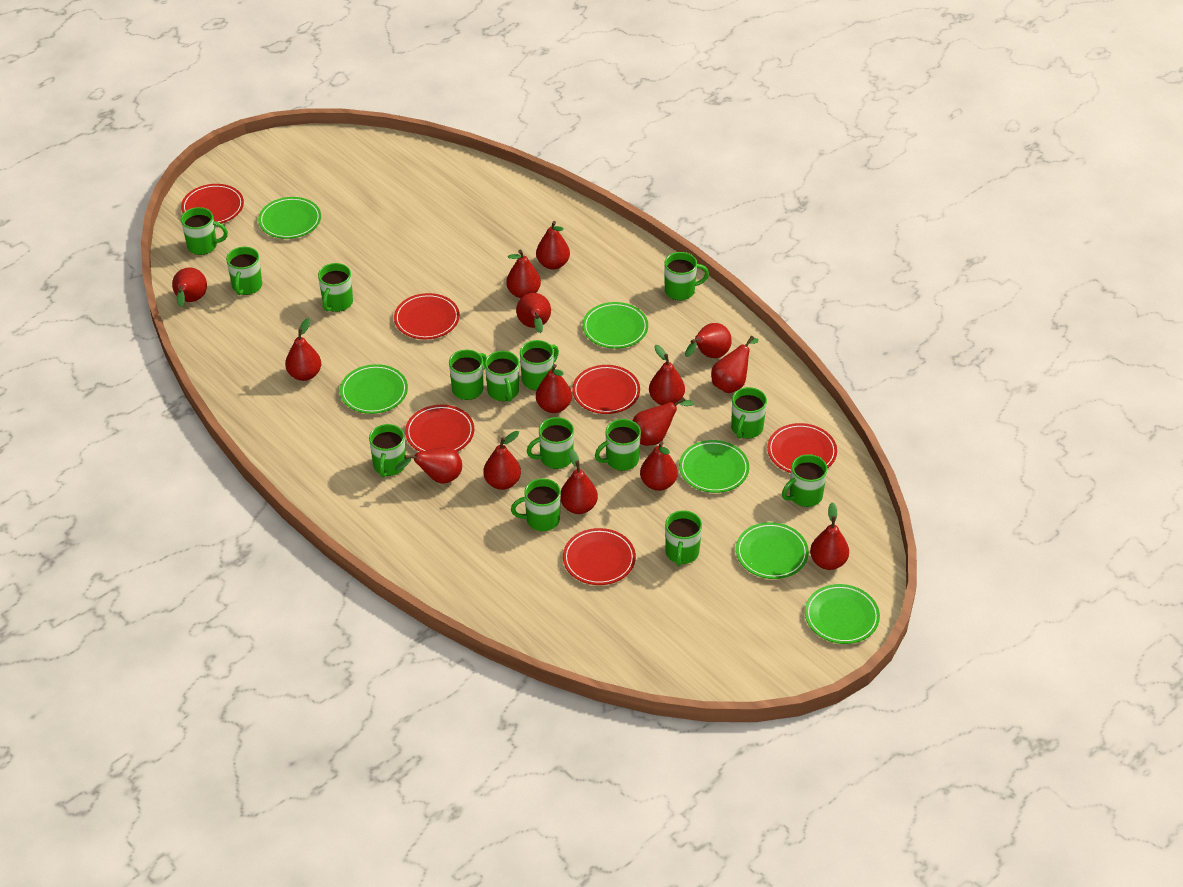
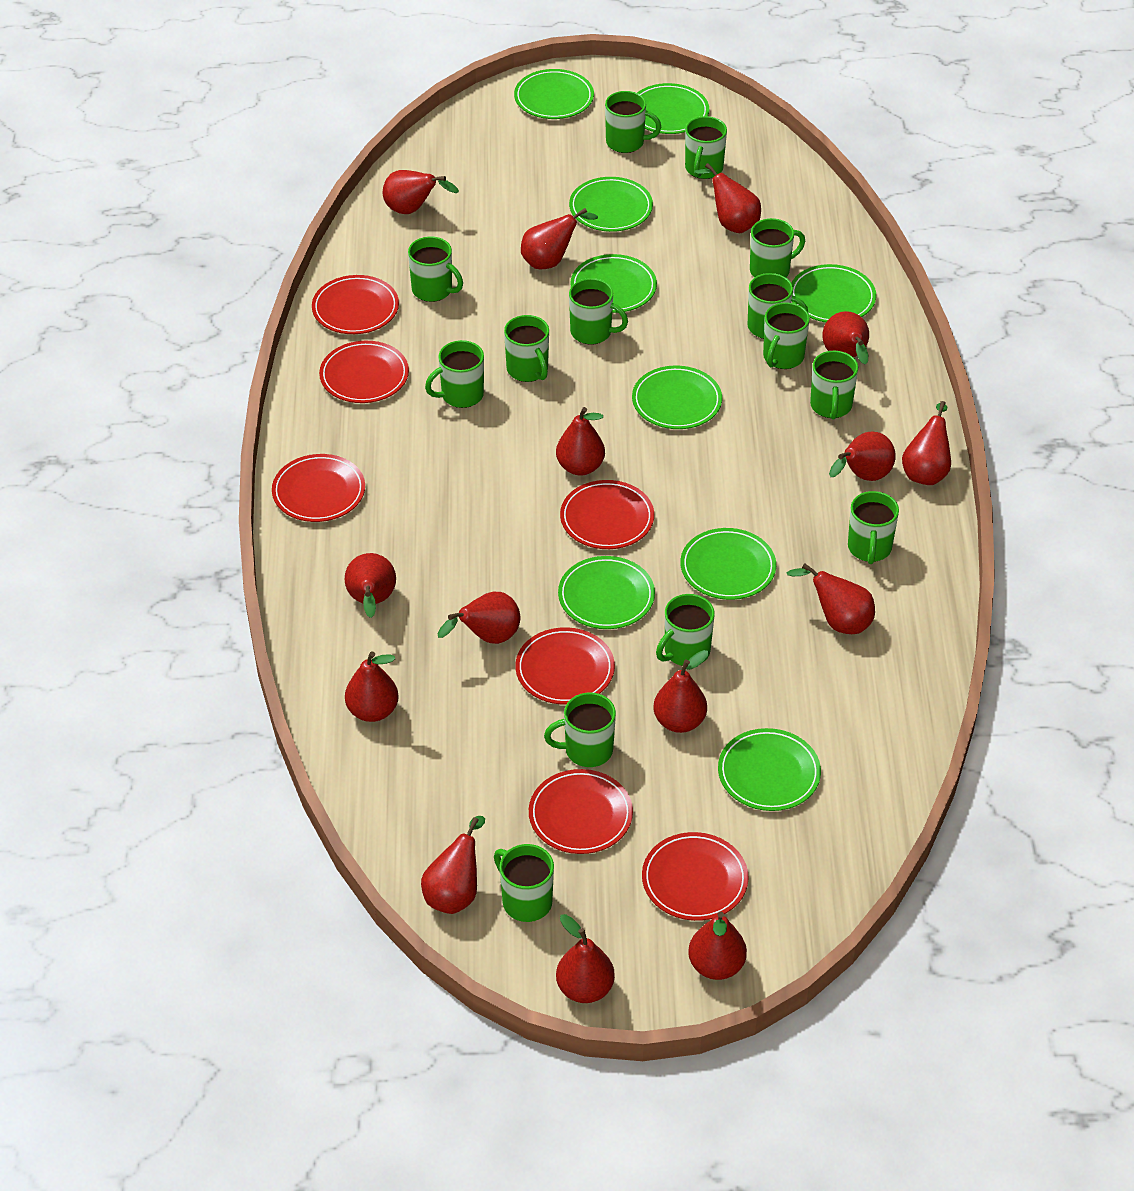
green plate: 6 -> 9
red plate: 6 -> 7

